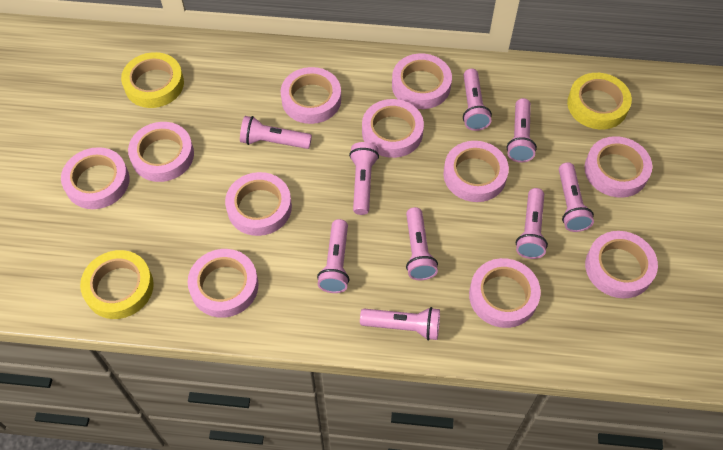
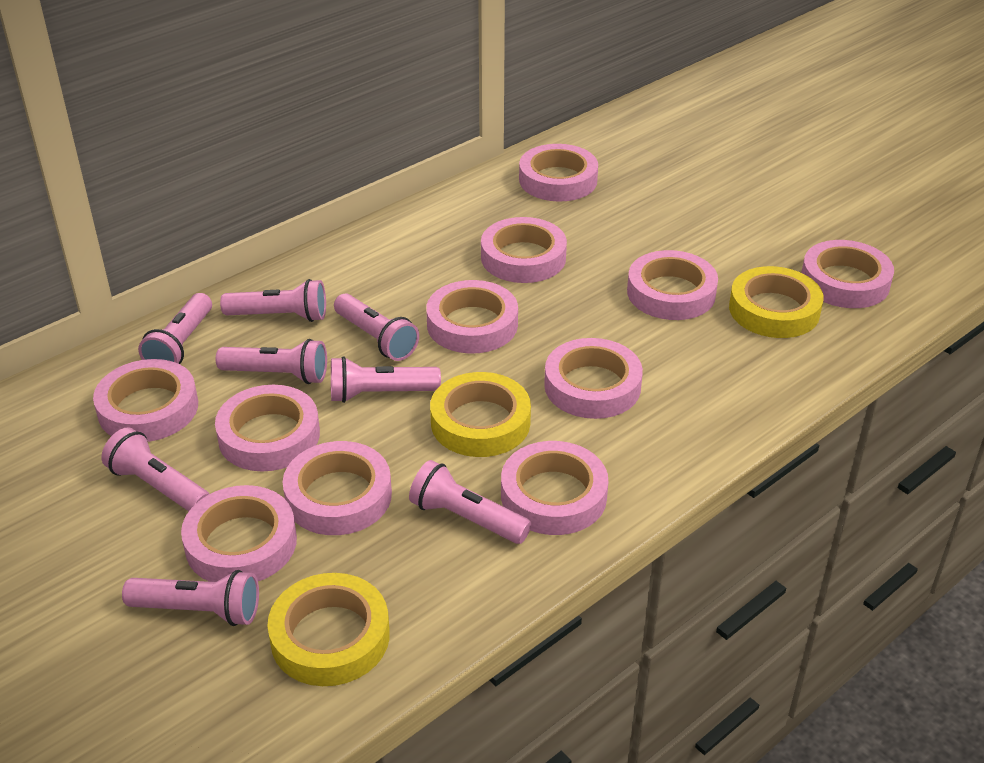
pink flashlight: 9 -> 8

